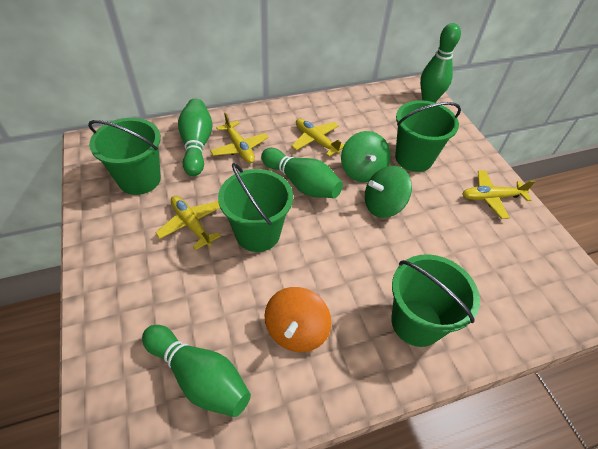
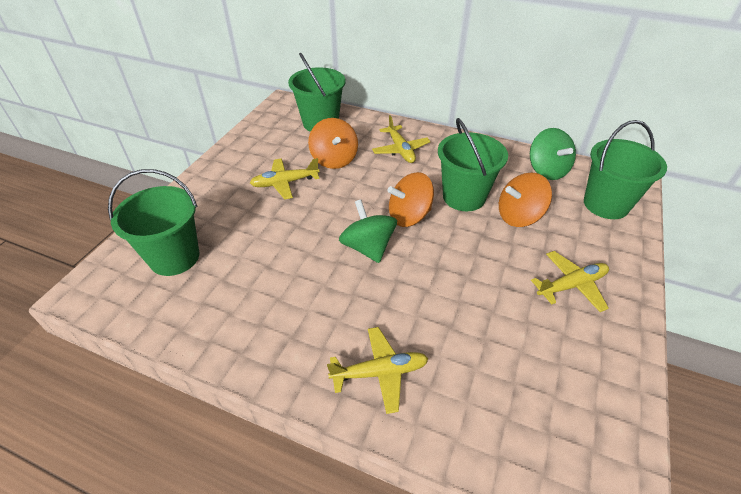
green bowling pin: 4 -> 0
orange spinning top: 1 -> 3

